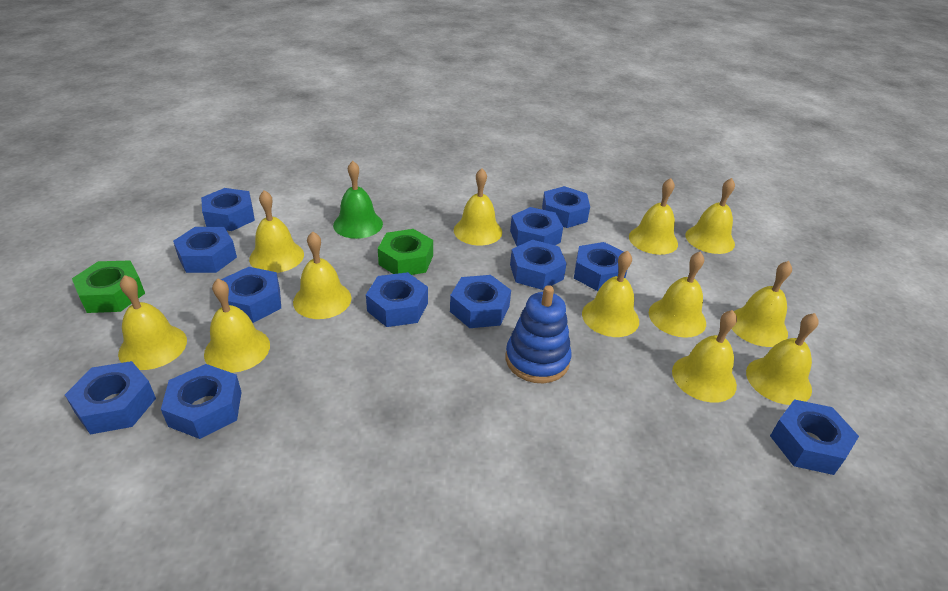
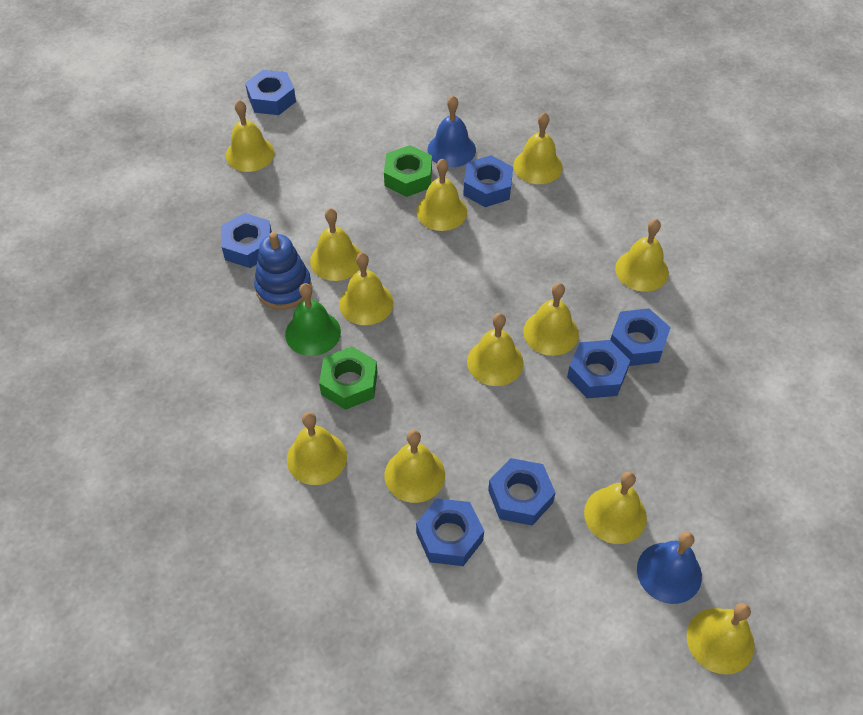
blue bell: 0 -> 2
blue nut: 12 -> 7

